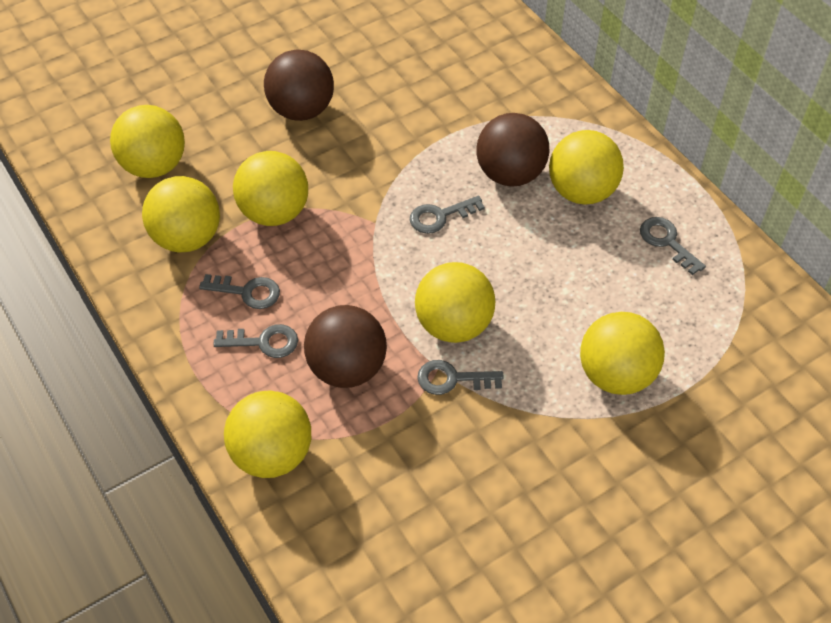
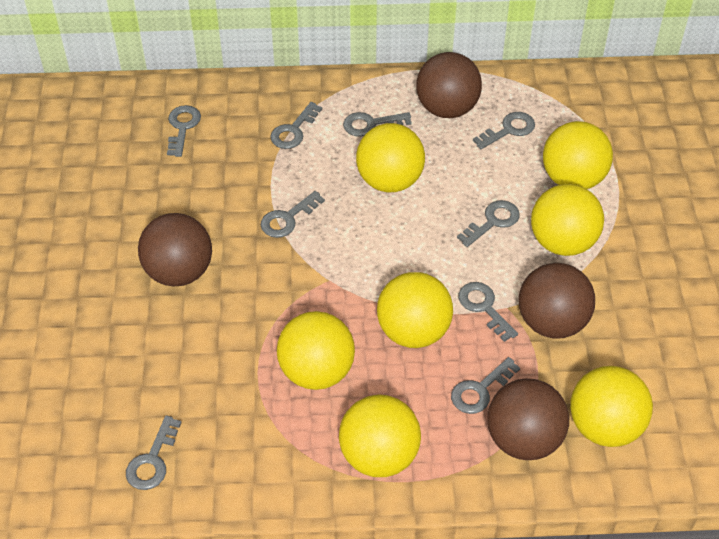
brown ball: 3 -> 4
grey key: 5 -> 9

